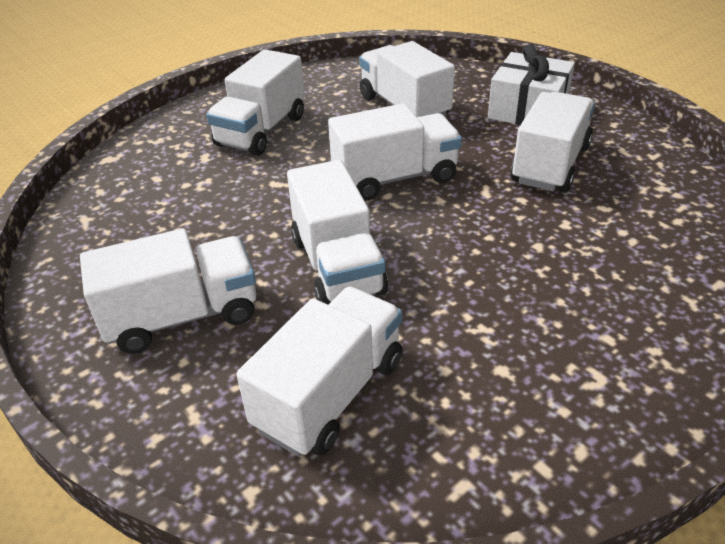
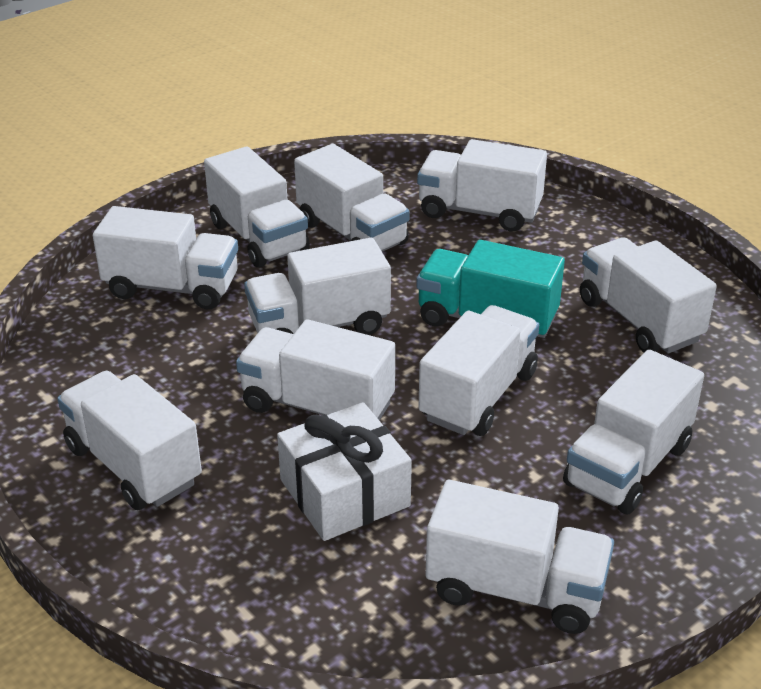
turquoise truck: 0 -> 1
white truck: 7 -> 11

